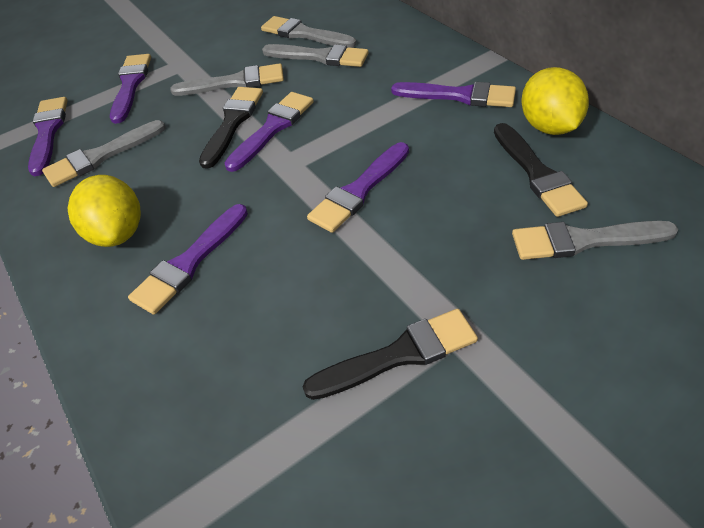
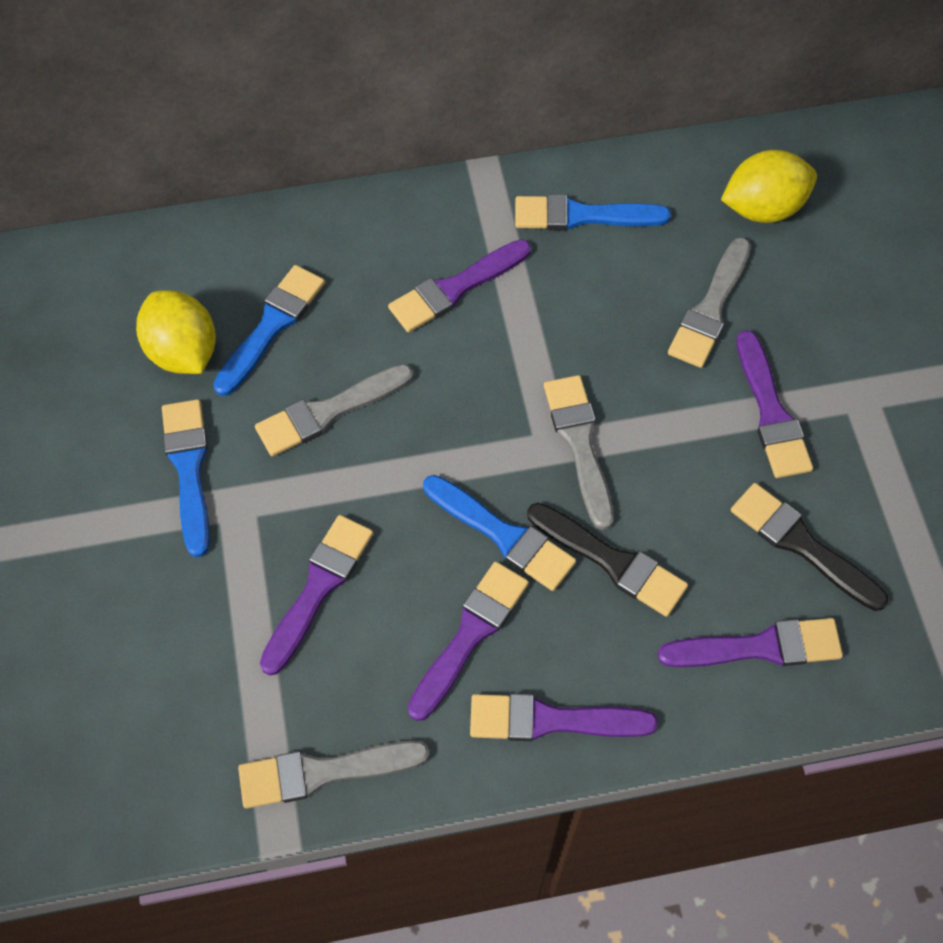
black brush: 3 -> 2
blue brush: 0 -> 4
grey brush: 5 -> 4

